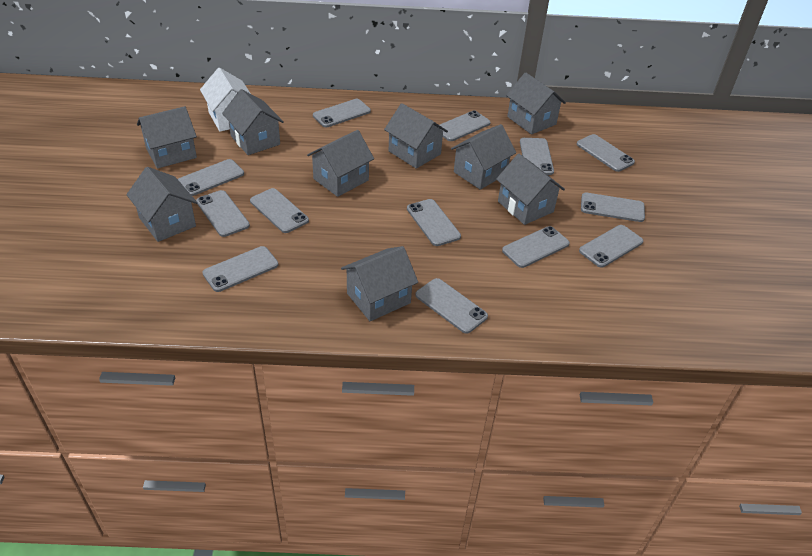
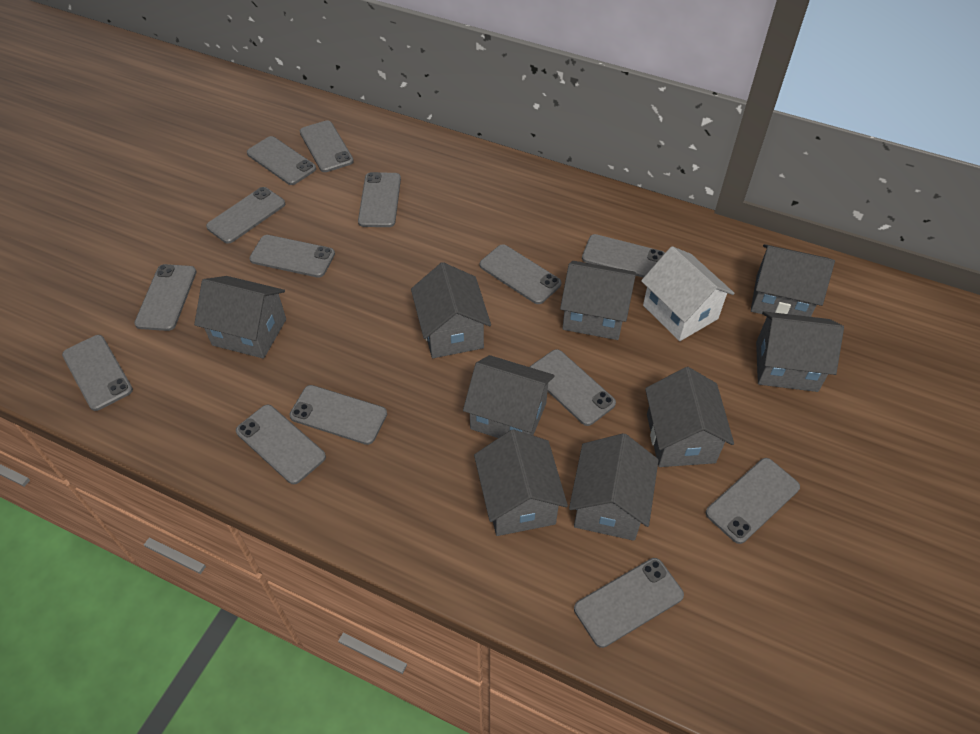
grey phone: 13 -> 14

